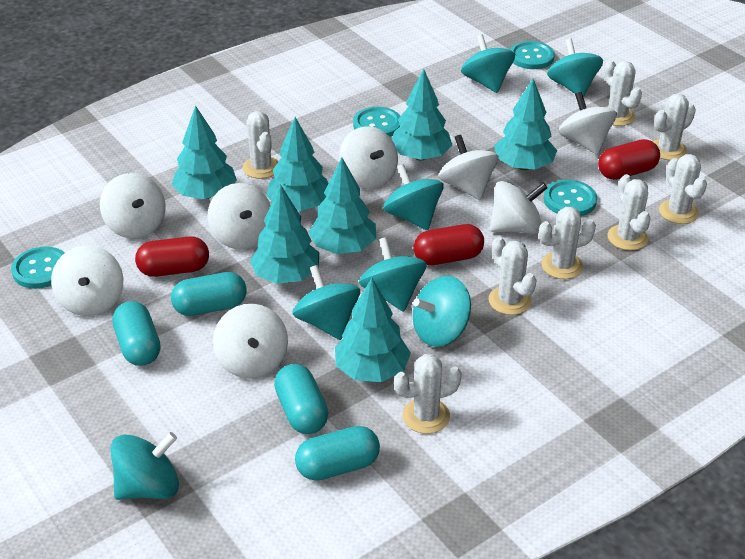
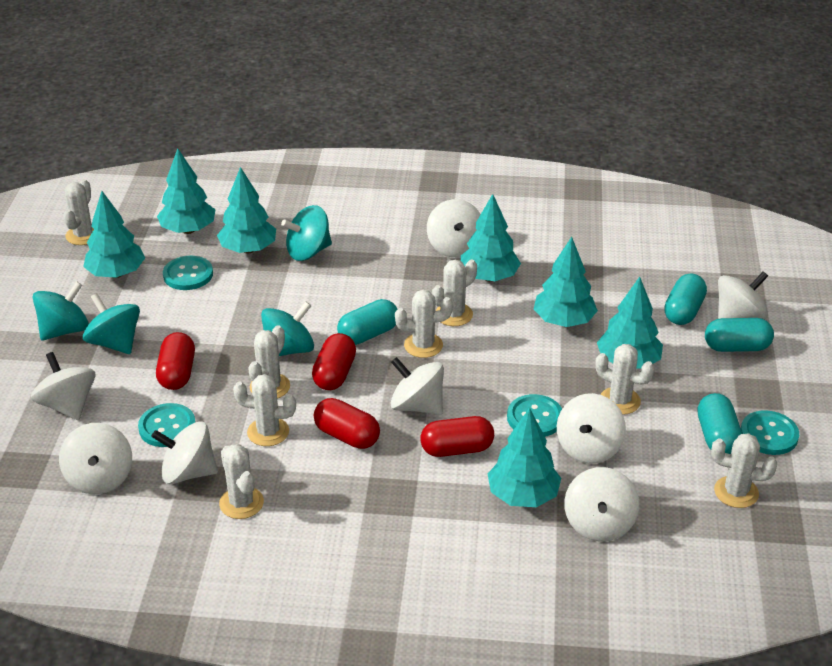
red capsule: 3 -> 4
turquoise spinning top: 7 -> 4

